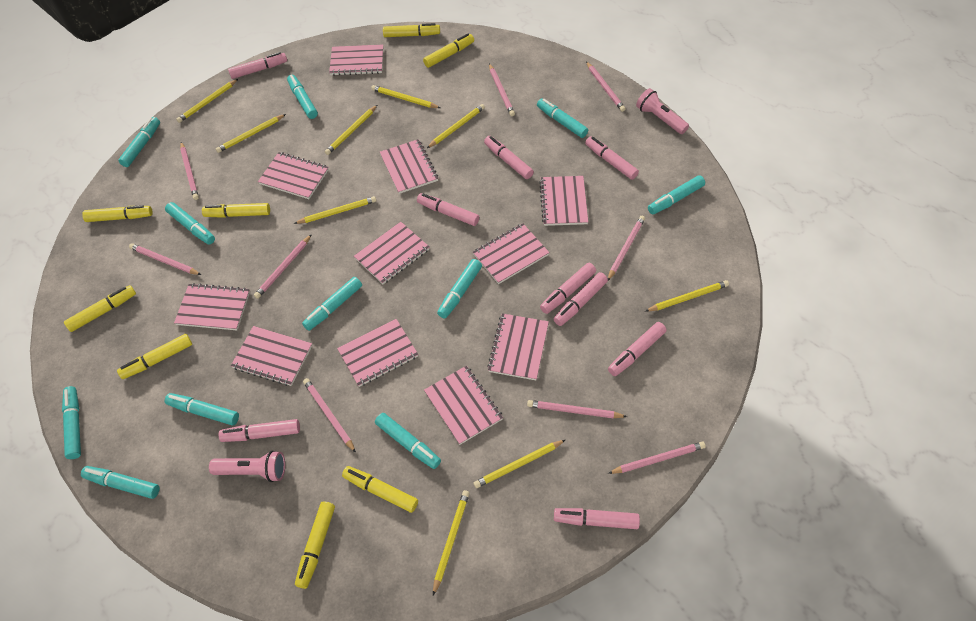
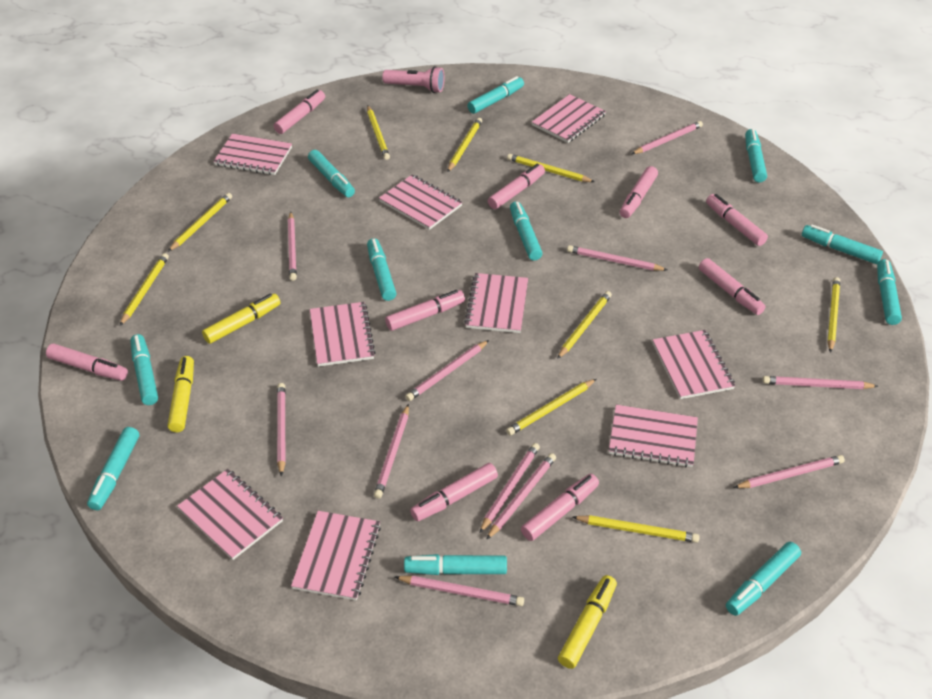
pink flashlight: 2 -> 1
pink notebook: 11 -> 9
pink pencil: 9 -> 11
yellow marker: 8 -> 3

